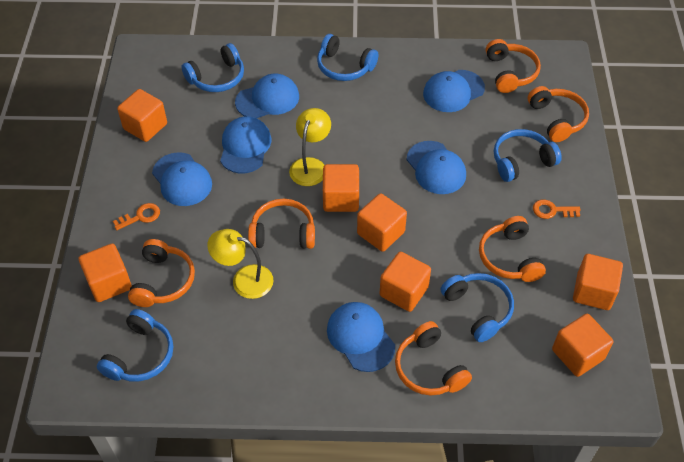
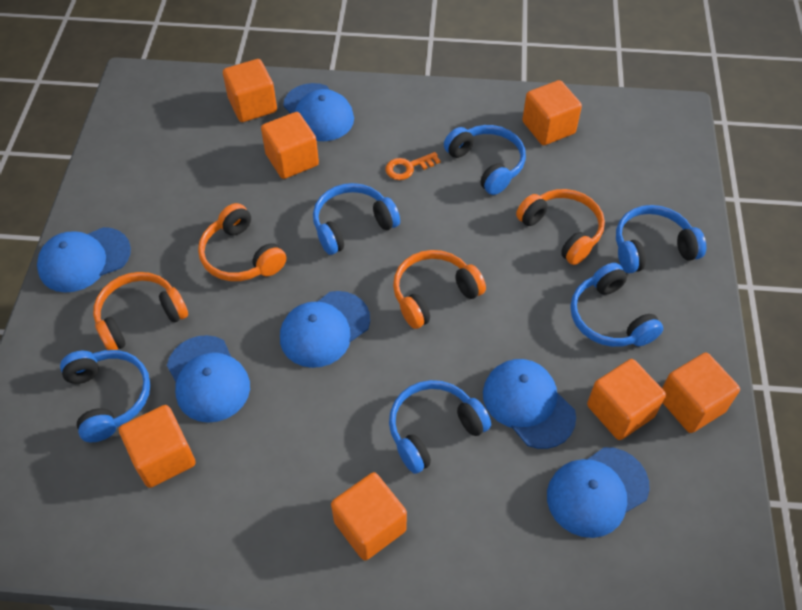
blue headphones: 5 -> 6
orange headphones: 6 -> 4
orange key: 2 -> 1
yellow lamp: 2 -> 0

